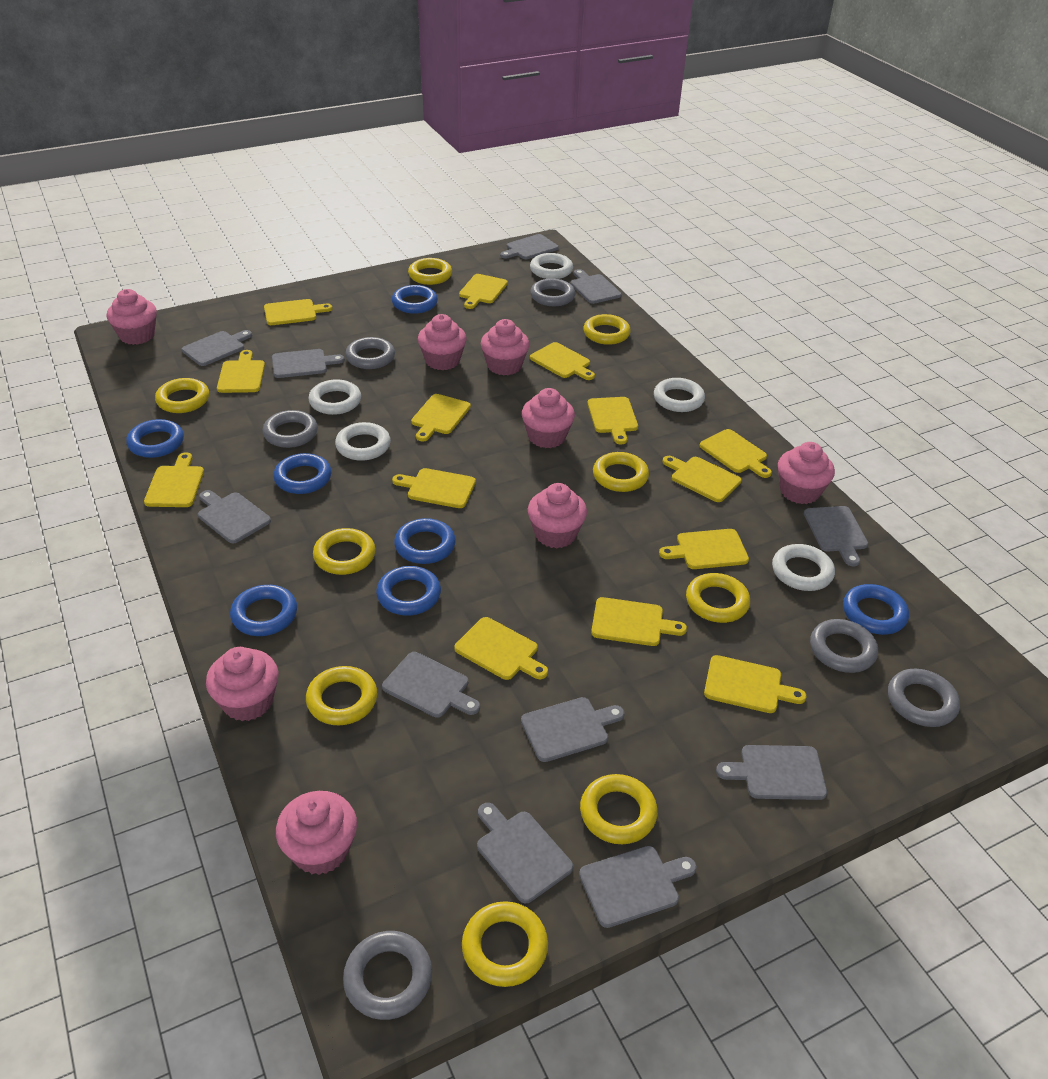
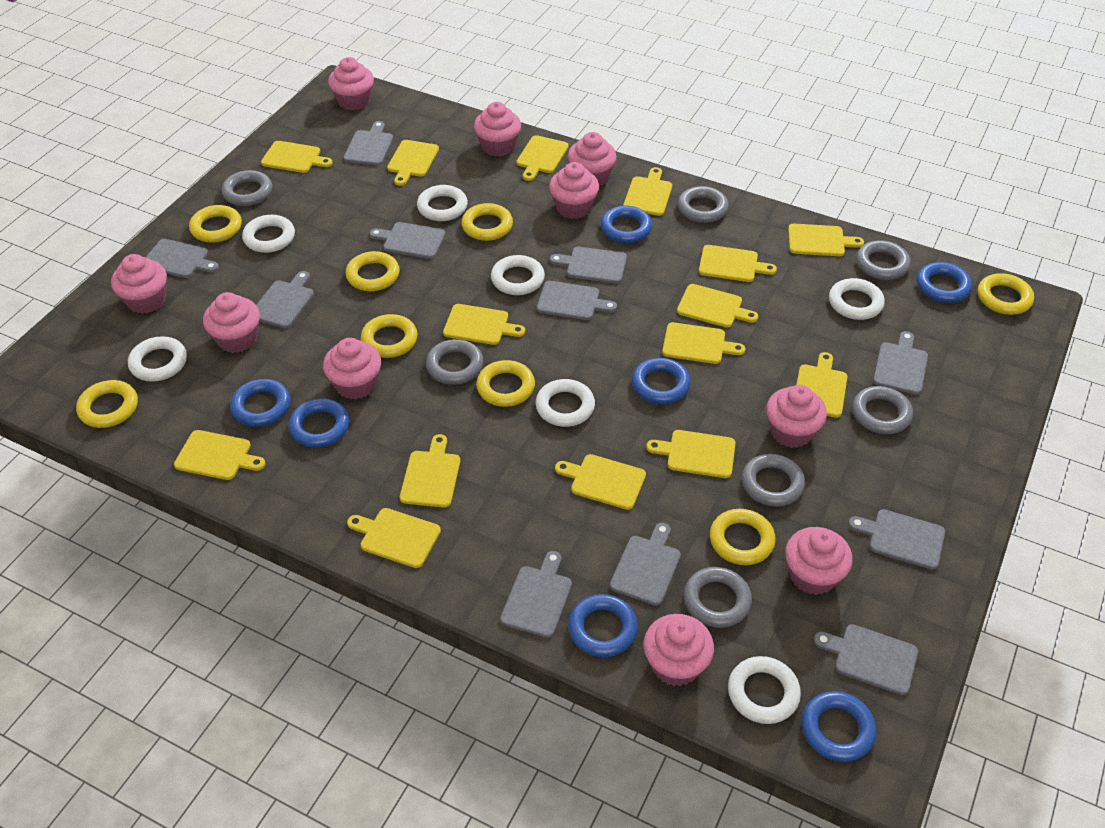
grey ring: 6 -> 7
pink cupcake: 8 -> 10
white ring: 5 -> 7
yellow cutting board: 14 -> 15
yellow ring: 9 -> 8

